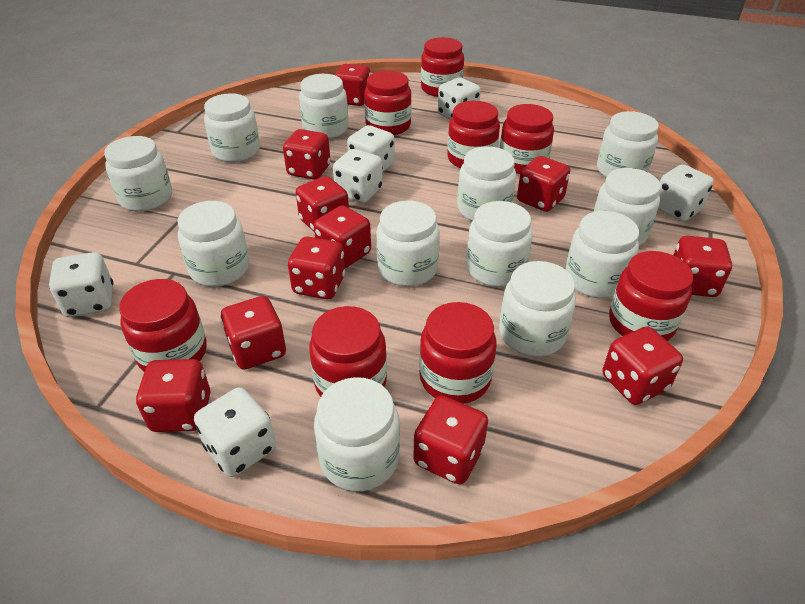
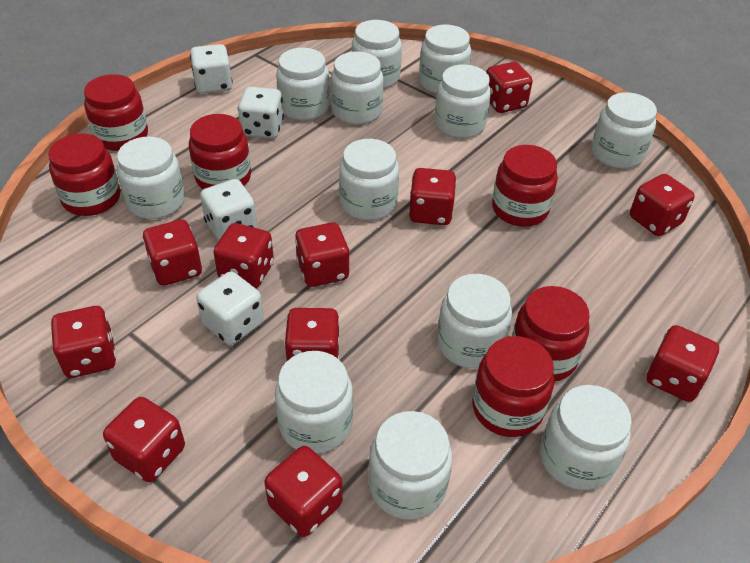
red jar: 8 -> 6
white dice: 6 -> 4

